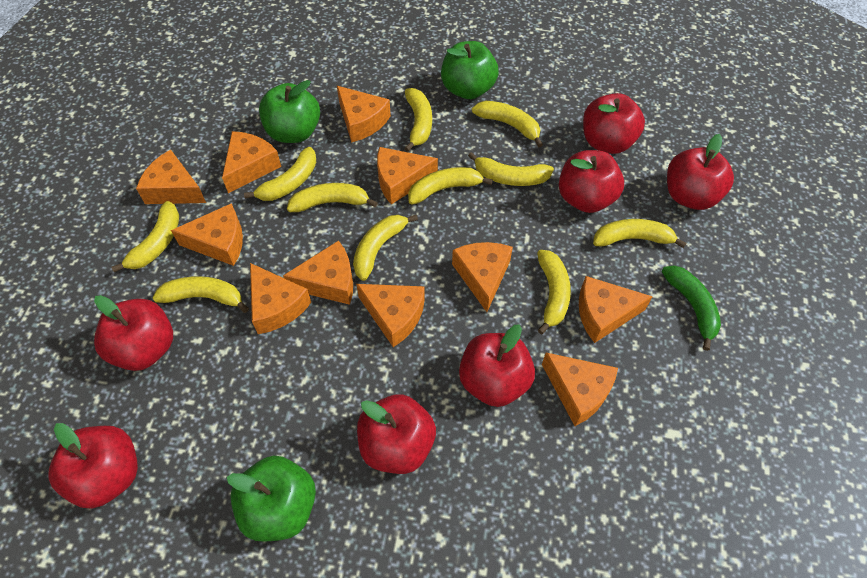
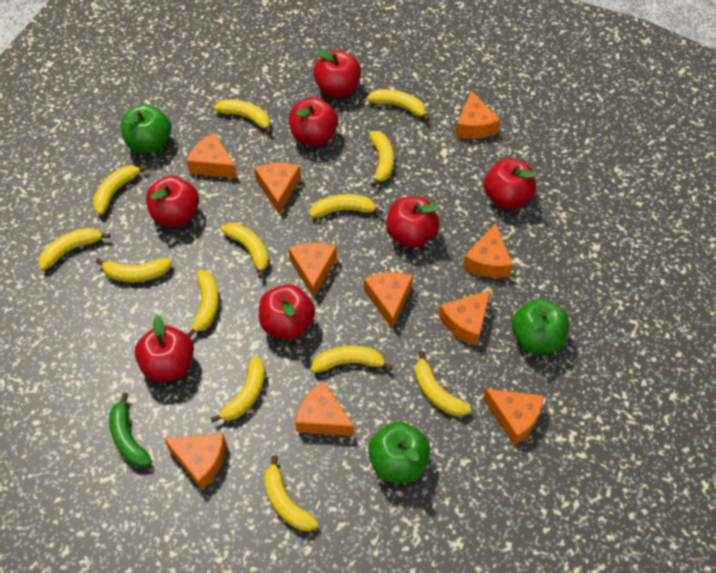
orange cheese: 11 -> 10
yellow banana: 11 -> 13

